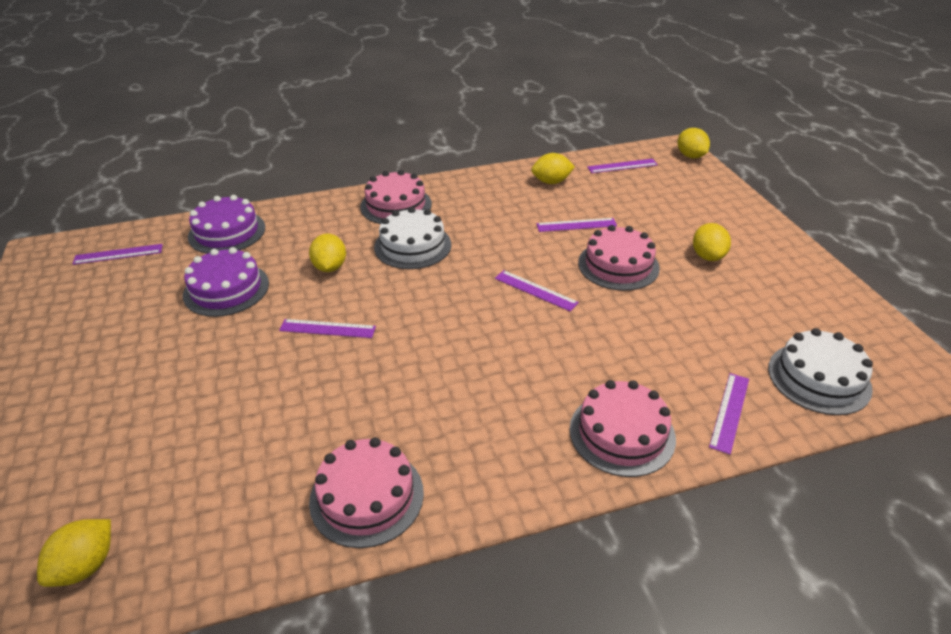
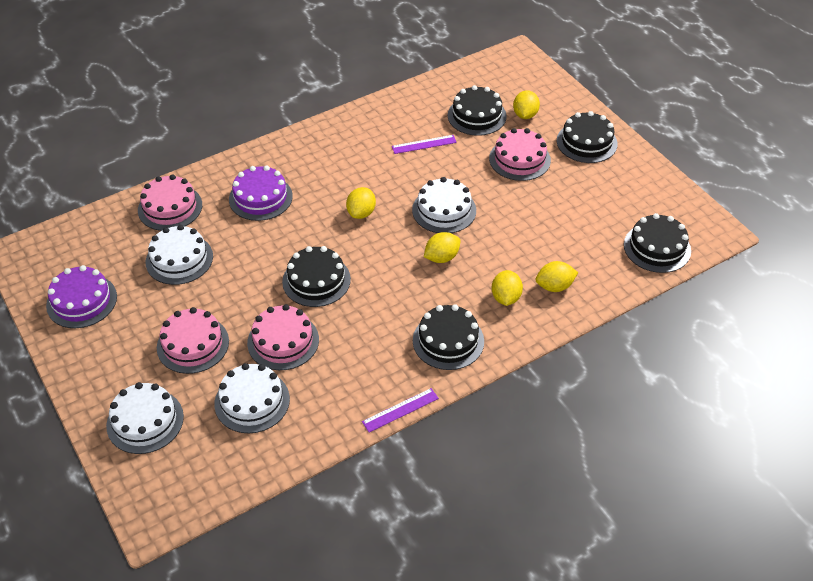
black cake: 0 -> 5
purple ruler: 6 -> 2
white cake: 2 -> 4

